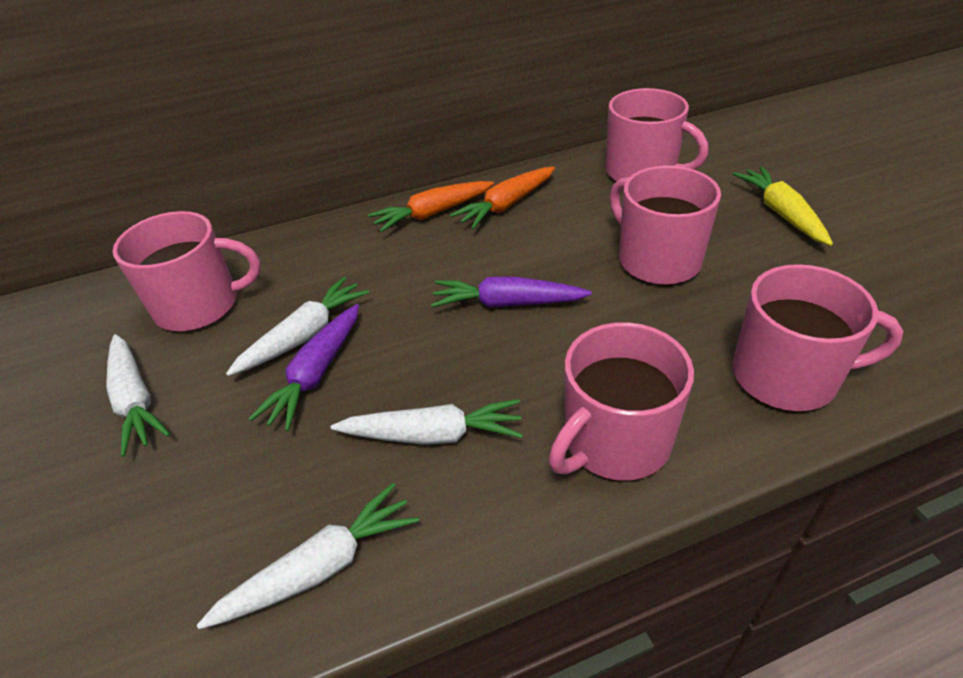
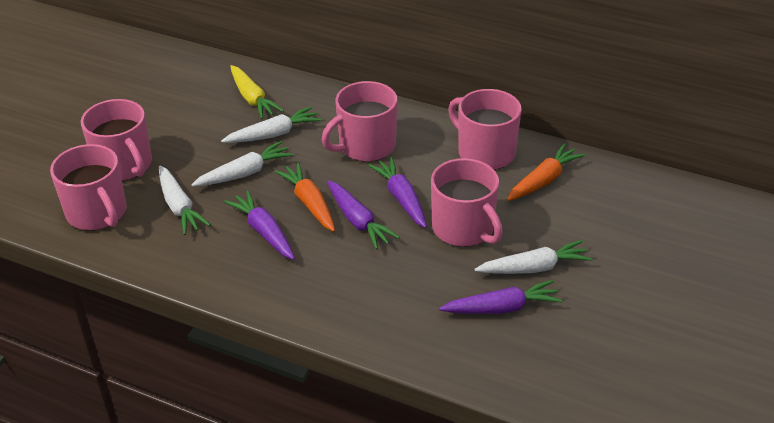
purple carrot: 2 -> 4

